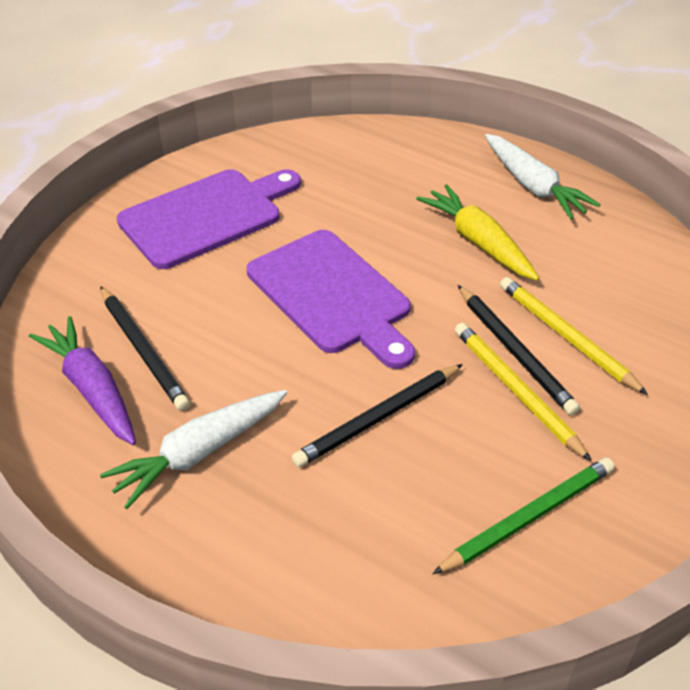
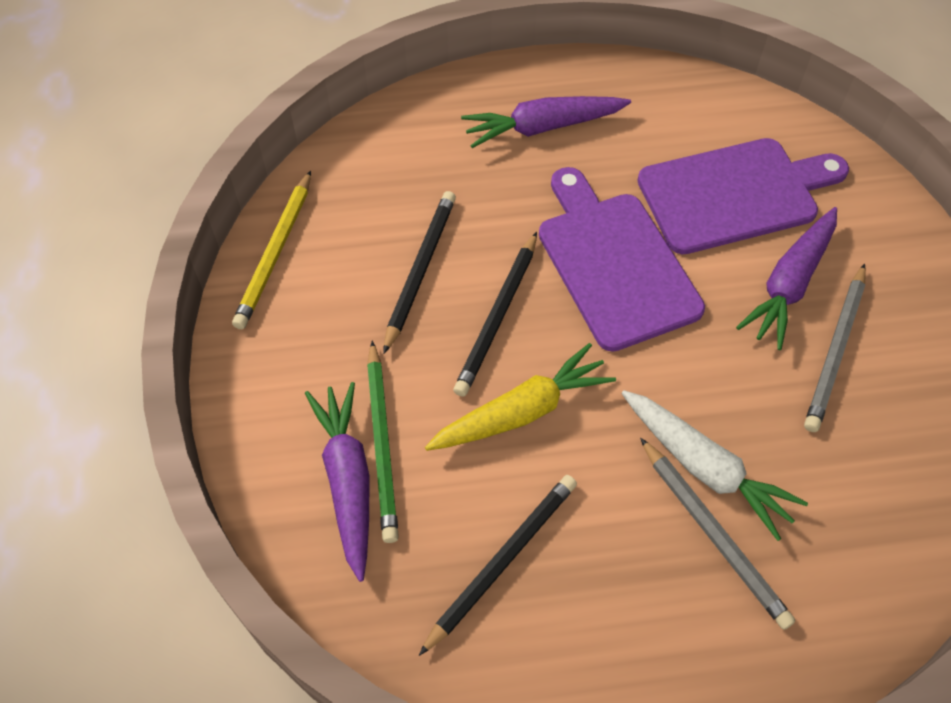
grey pencil: 0 -> 2
purple carrot: 1 -> 3
white carrot: 2 -> 1
yellow pencil: 2 -> 1

